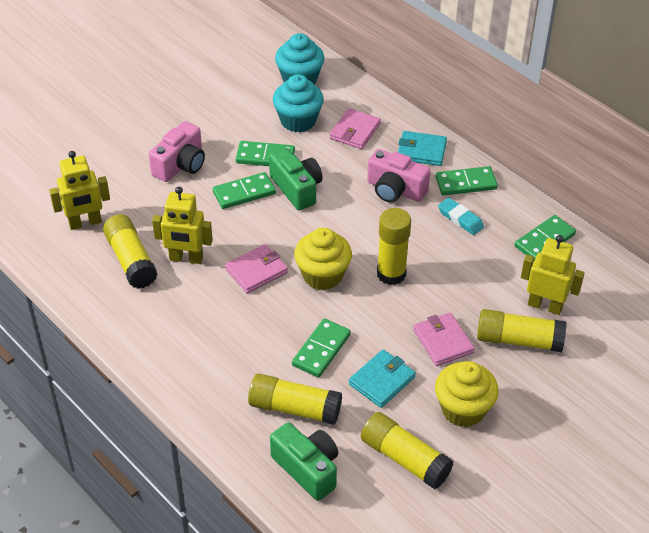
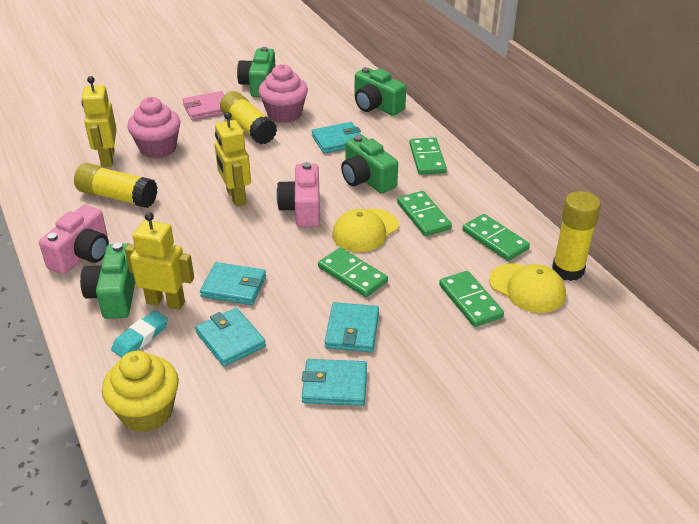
green camera: 2 -> 4
pink cupcake: 0 -> 2
pink wallet: 3 -> 1
turquoise cupcake: 2 -> 0
turquoise wallet: 2 -> 5
yellow cap: 0 -> 2
yellow cupcake: 2 -> 1
yellow glue stick: 5 -> 3

